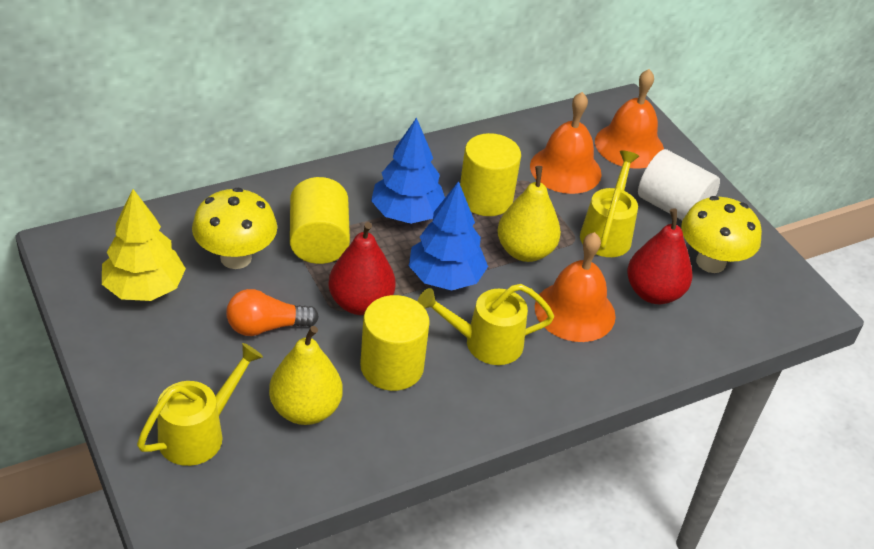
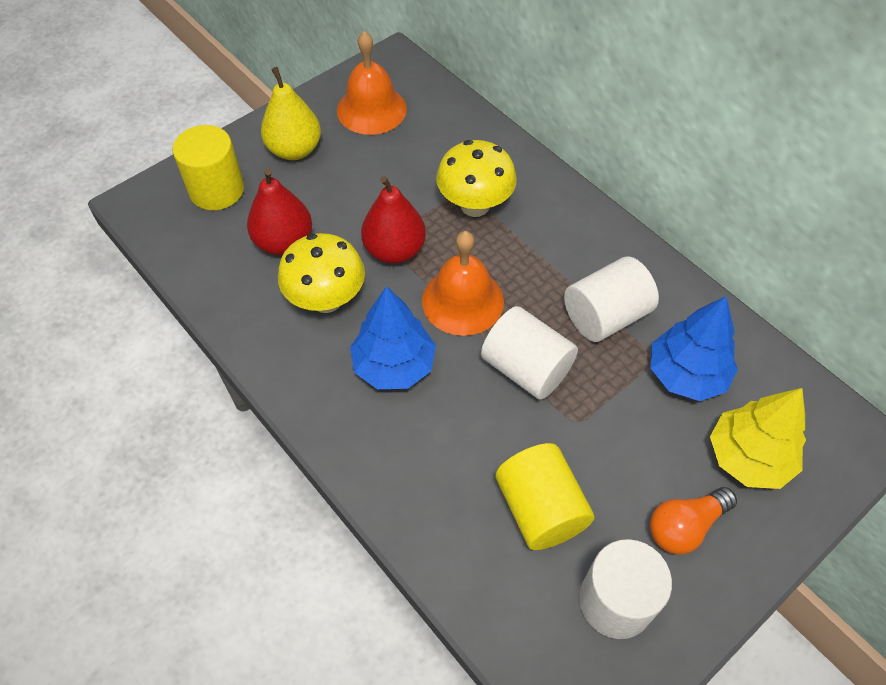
orange bell: 3 -> 2
white cylinder: 1 -> 3
yellow cylinder: 3 -> 2
yellow pear: 2 -> 1
yellow watering can: 3 -> 0

